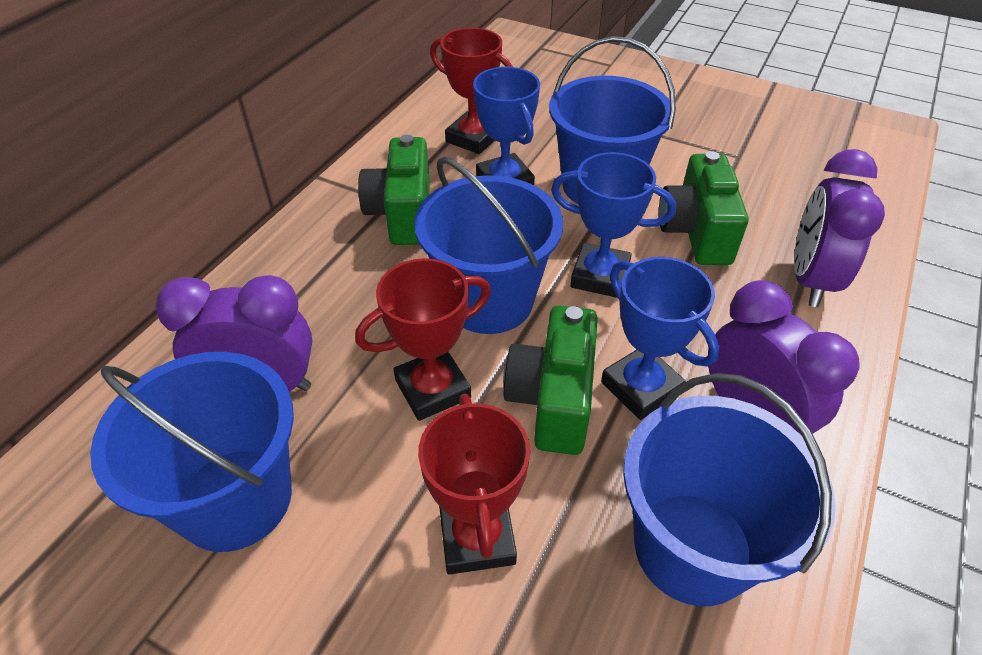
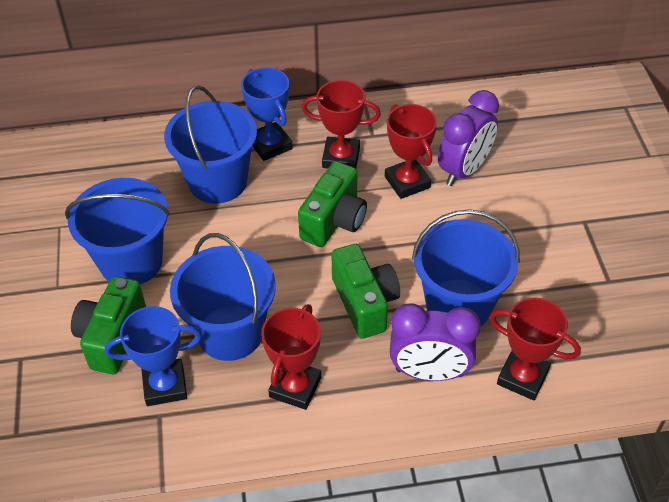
blue trophy: 3 -> 2
purple clock: 3 -> 2
red trophy: 3 -> 4

